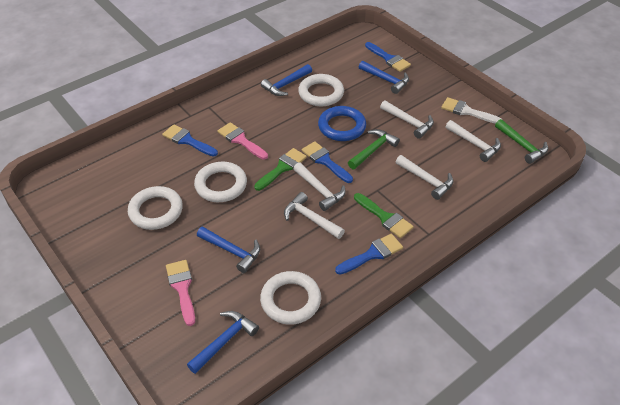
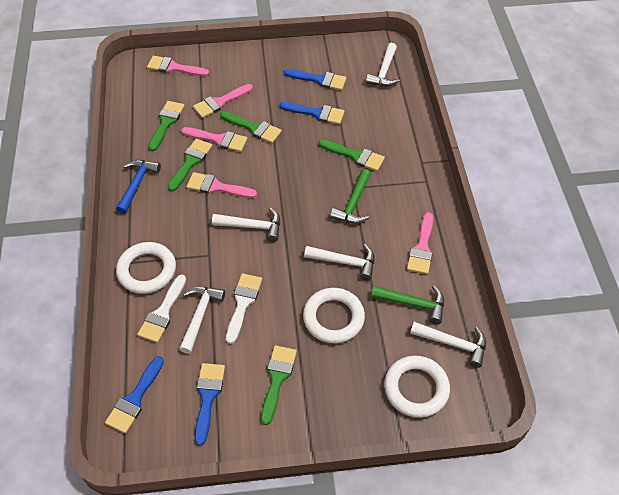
blue hammer: 4 -> 1
blue ring: 1 -> 0
green brush: 2 -> 5
pink brush: 2 -> 5
white brush: 1 -> 2
white ring: 4 -> 3

